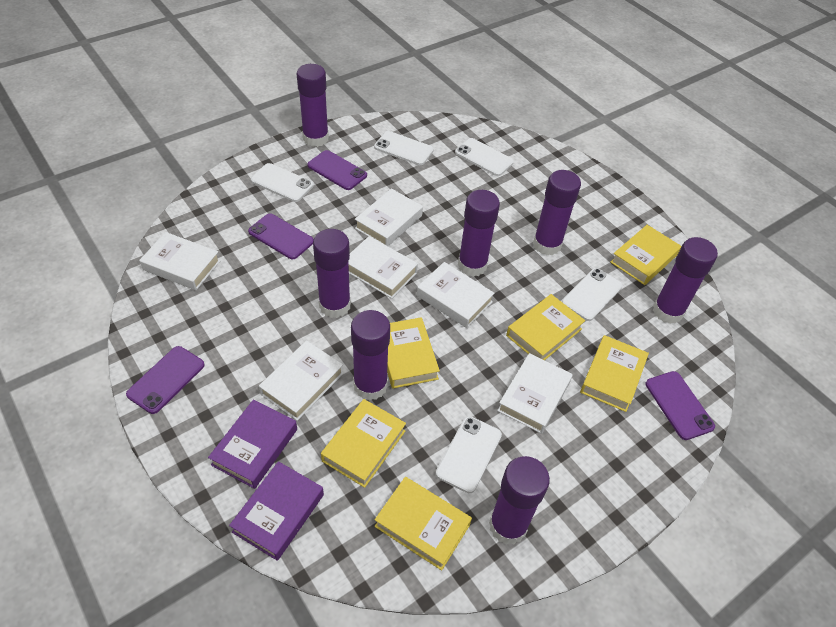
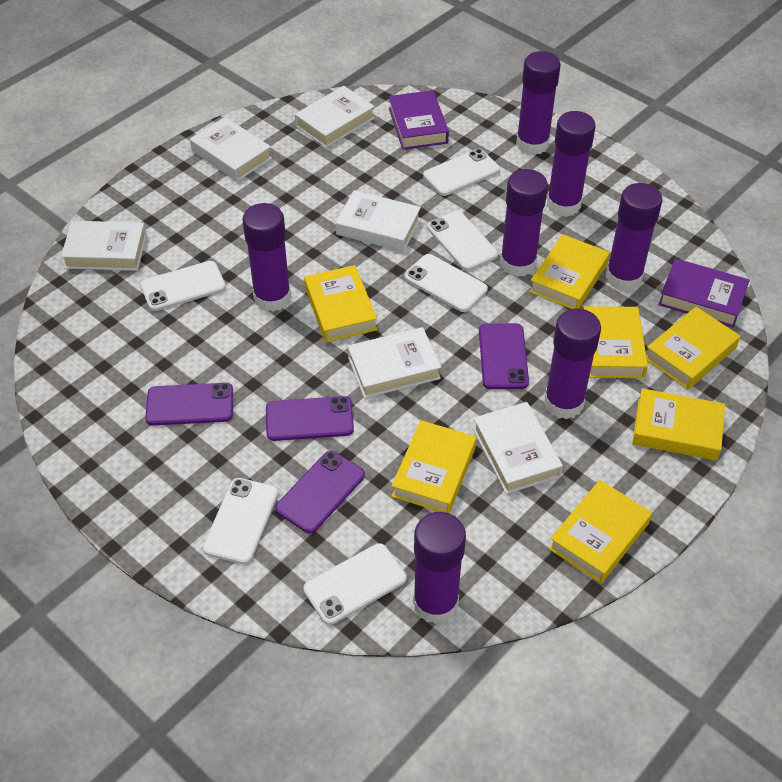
white phone: 5 -> 6
yellow book: 6 -> 7

